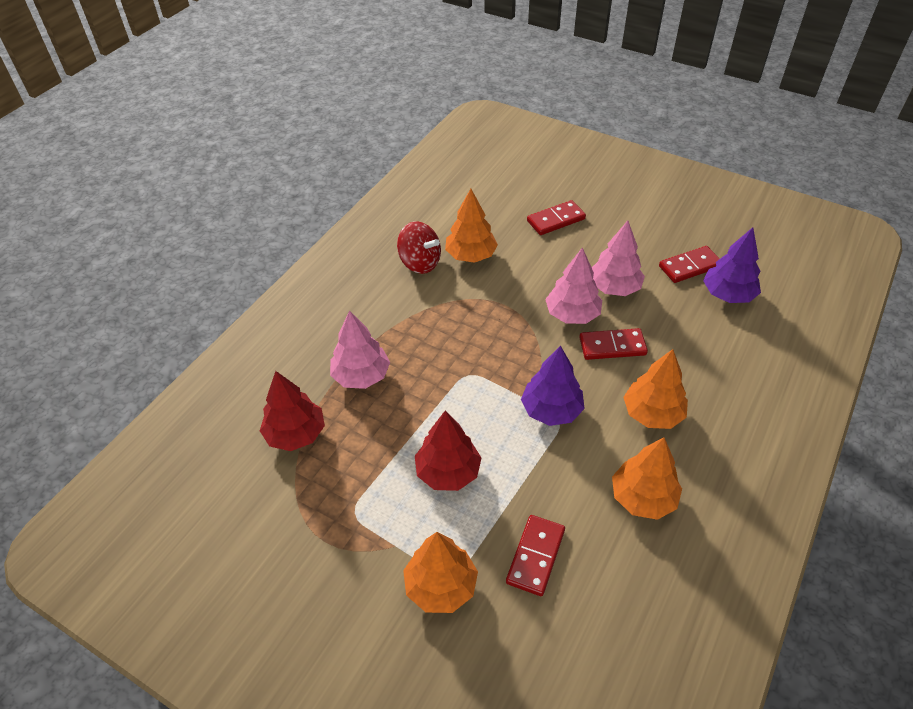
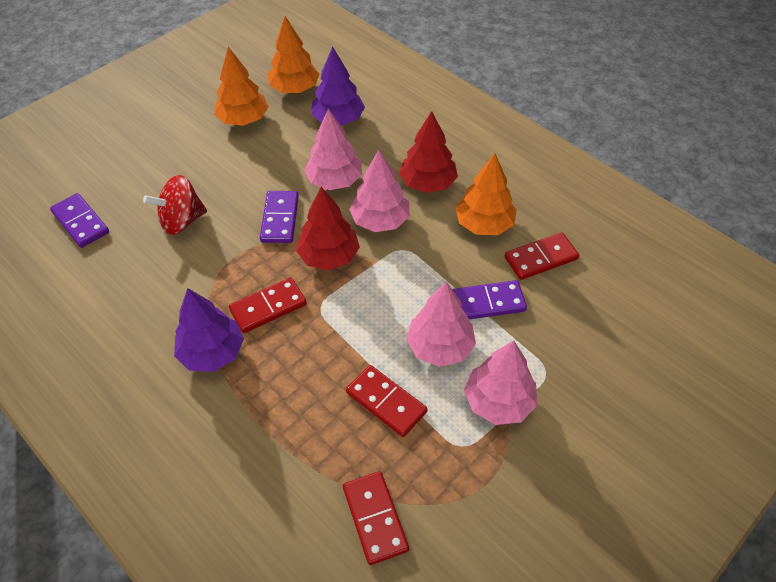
orange tree: 4 -> 3
pink tree: 3 -> 4
purple domino: 0 -> 3

